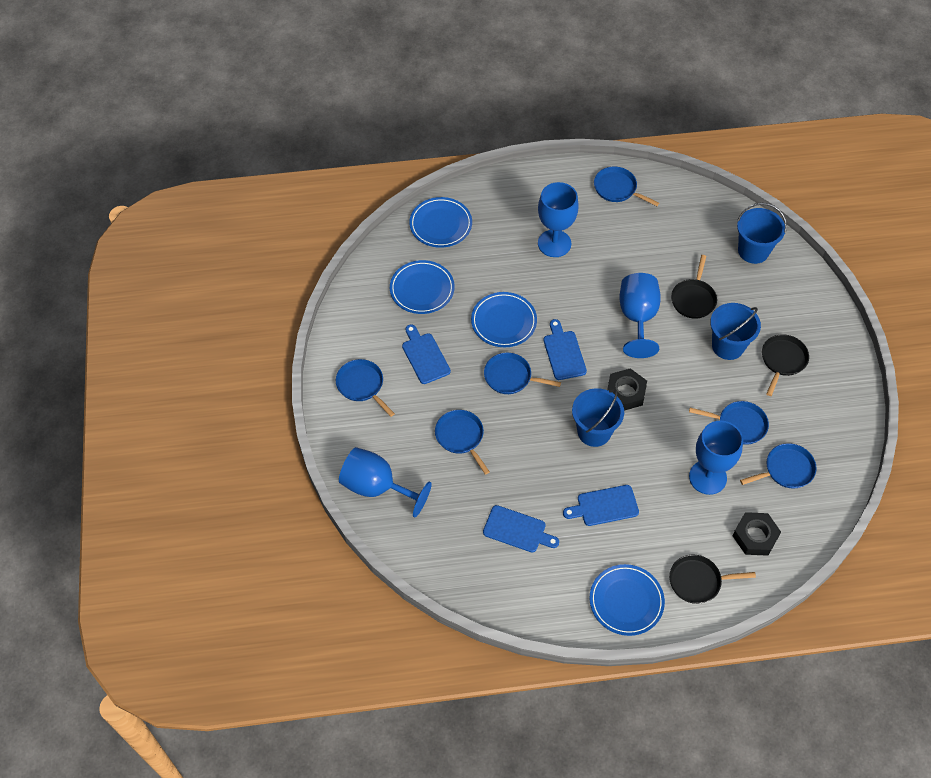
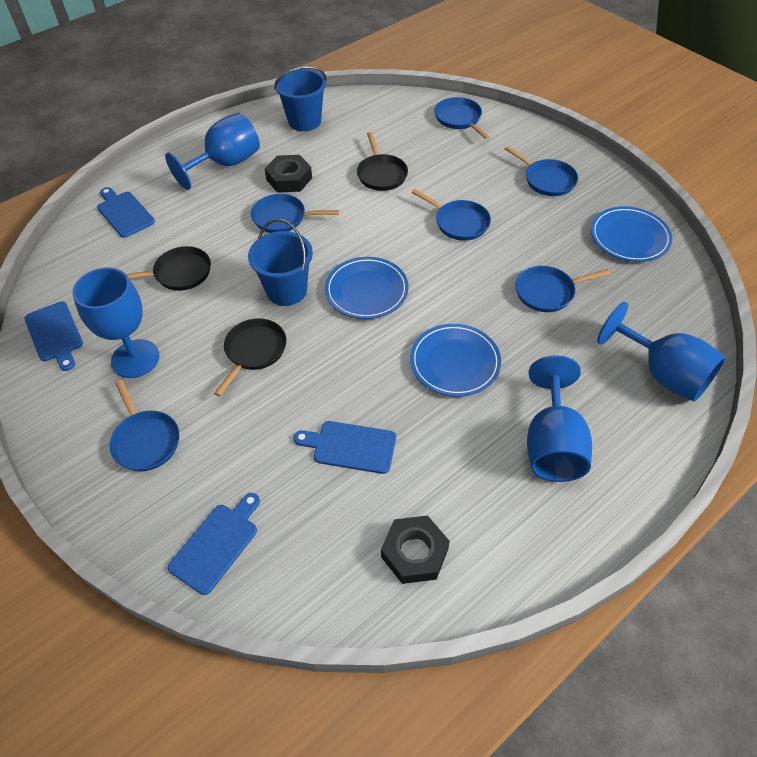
blue bucket: 3 -> 2
blue plate: 4 -> 3

